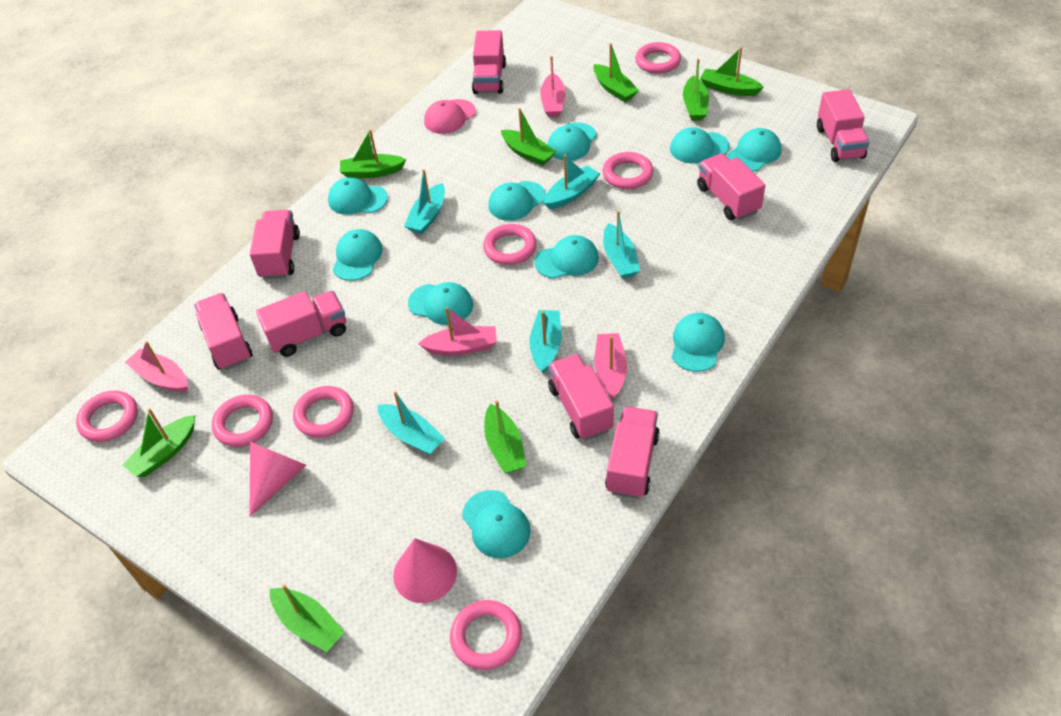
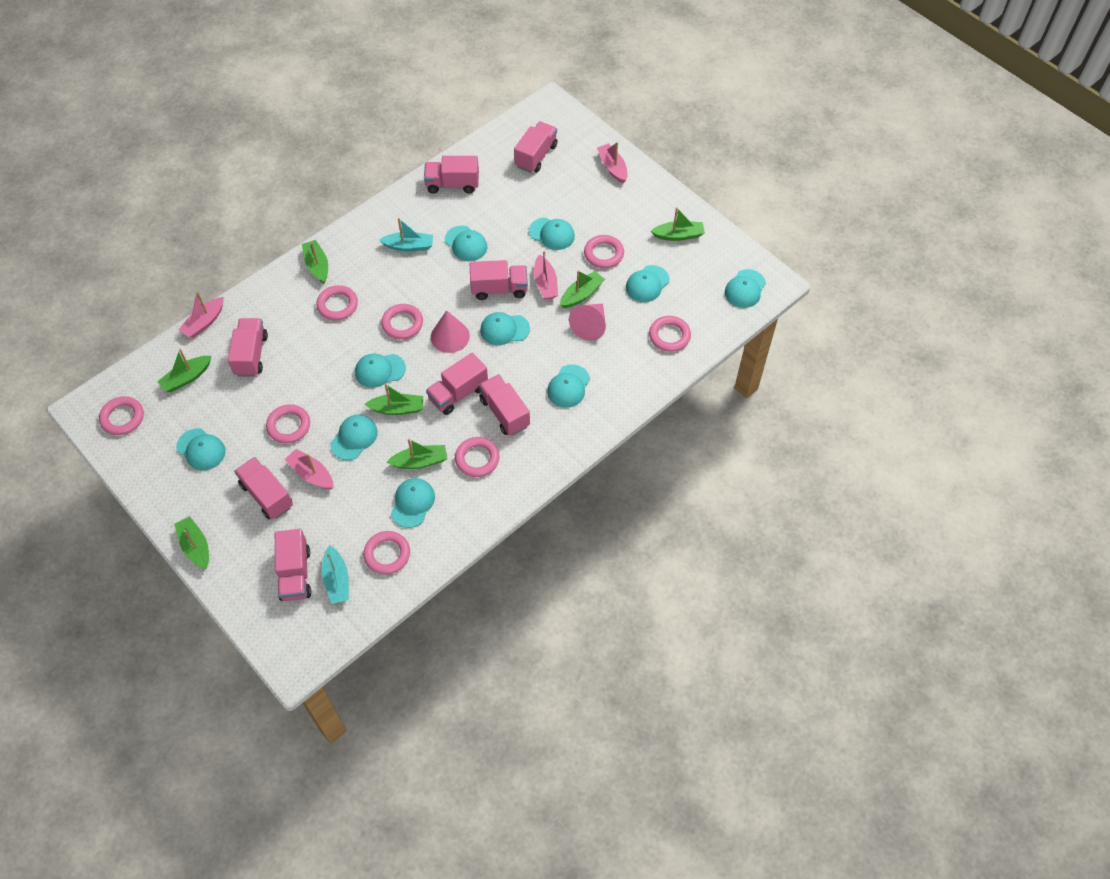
green boat: 8 -> 7
pink cap: 1 -> 0
pink ring: 7 -> 8
turquoise boat: 5 -> 2

